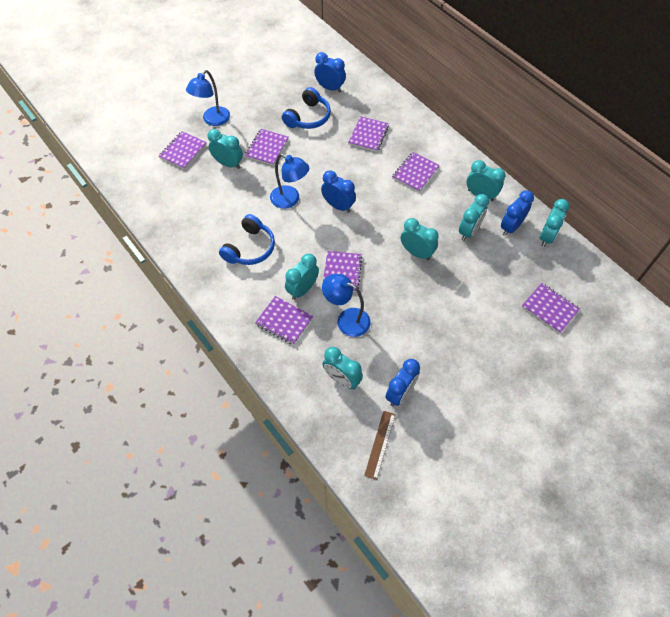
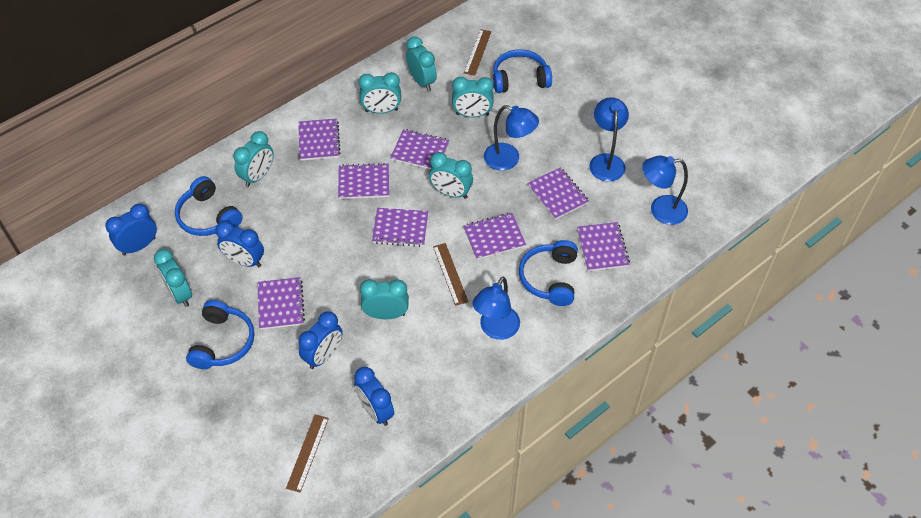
blue headphones: 2 -> 4
blue lamp: 3 -> 4
brown ruler: 1 -> 3
purple notebook: 7 -> 8

